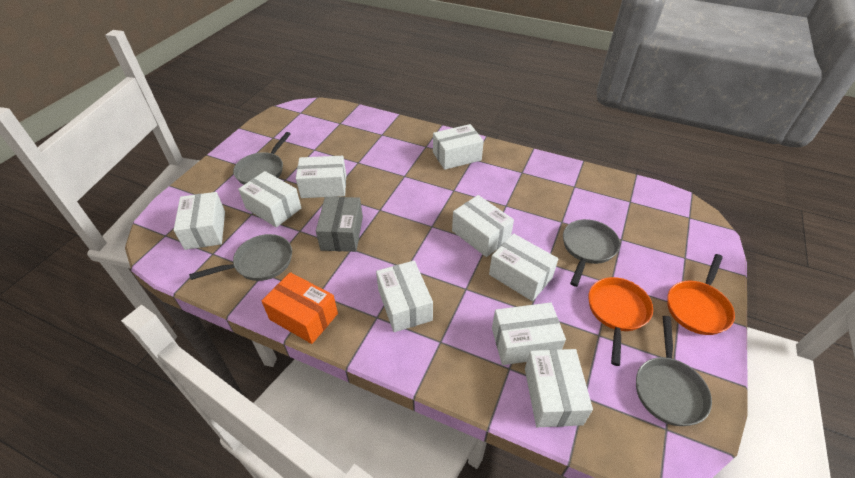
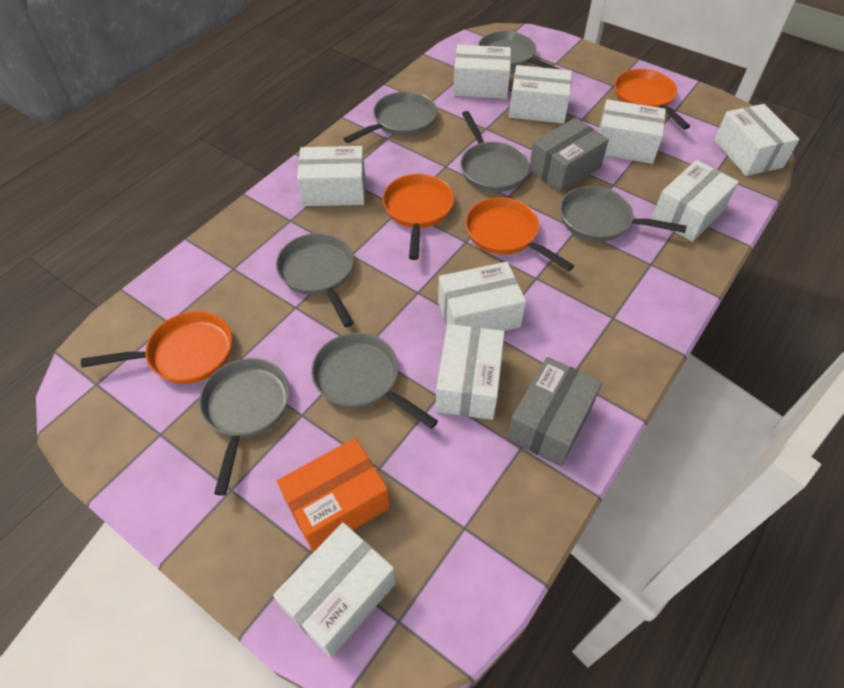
grey box: 1 -> 2
grey pan: 4 -> 7
orange pan: 2 -> 4

